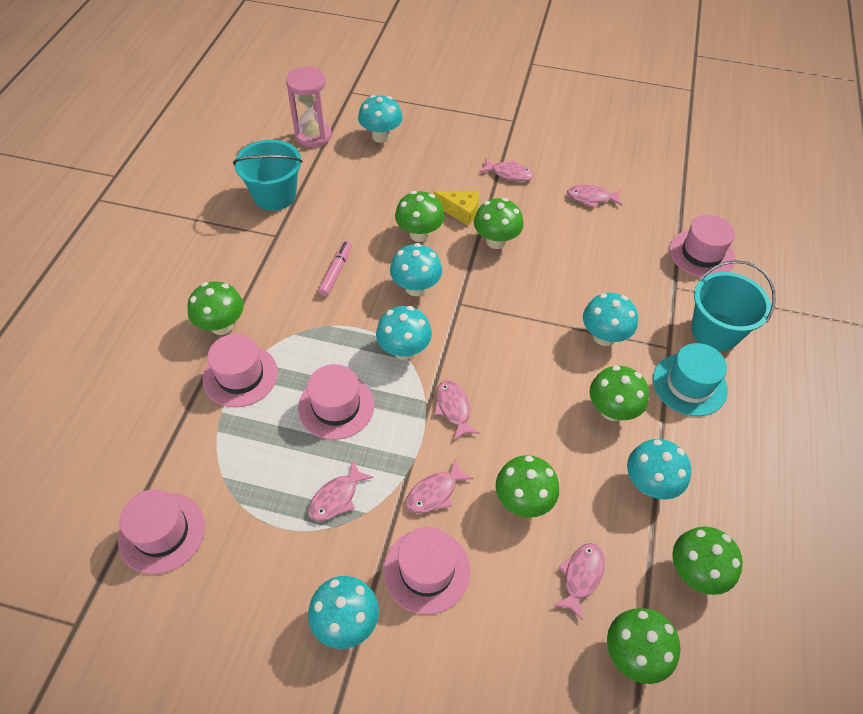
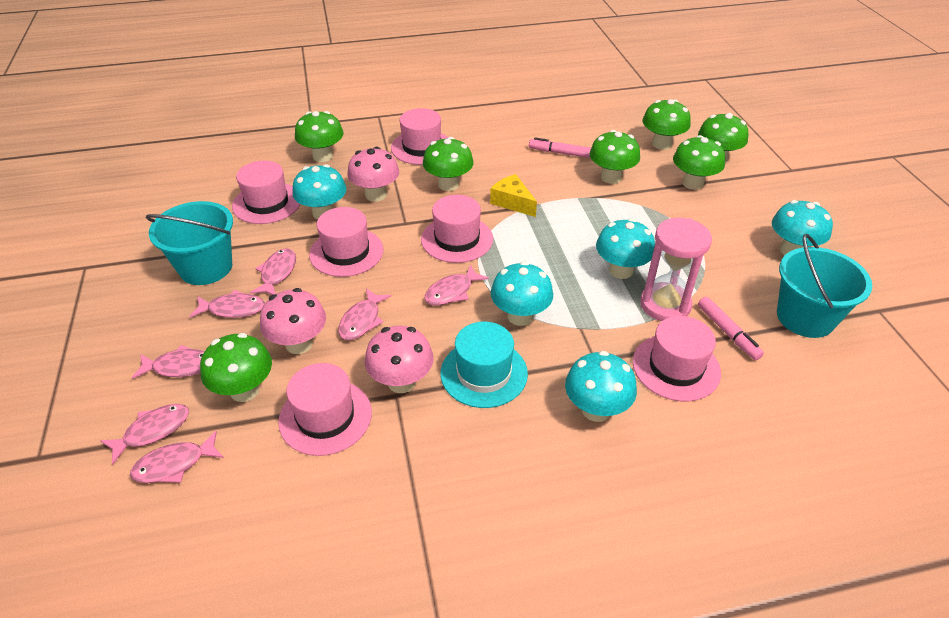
pink fish: 6 -> 7
pink hat: 5 -> 6
pink marker: 1 -> 2
pink mushroom: 0 -> 3
turquoise mushroom: 6 -> 5

